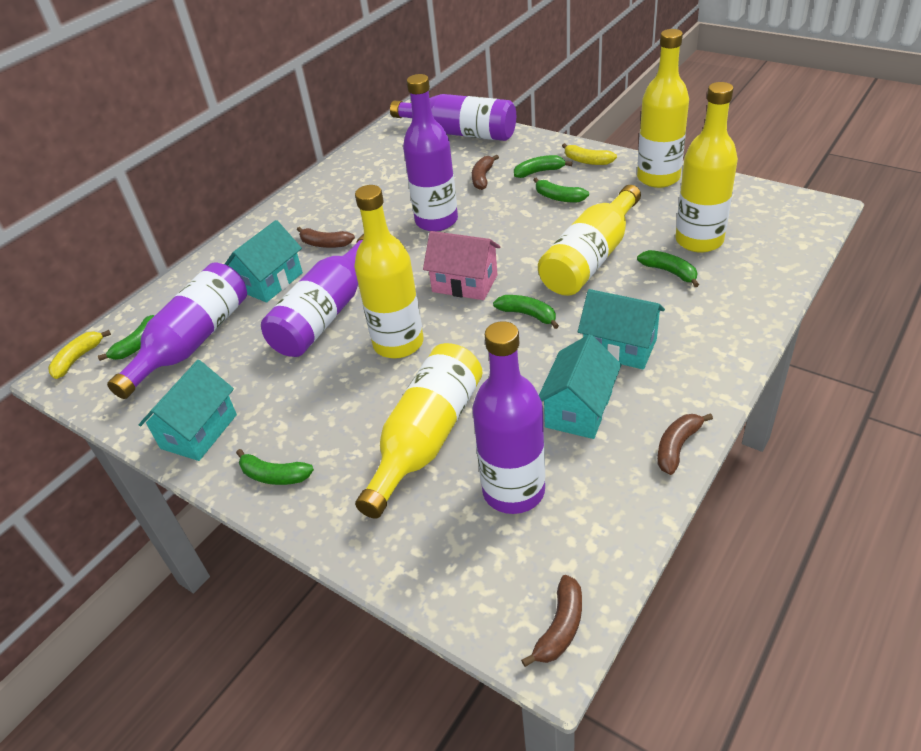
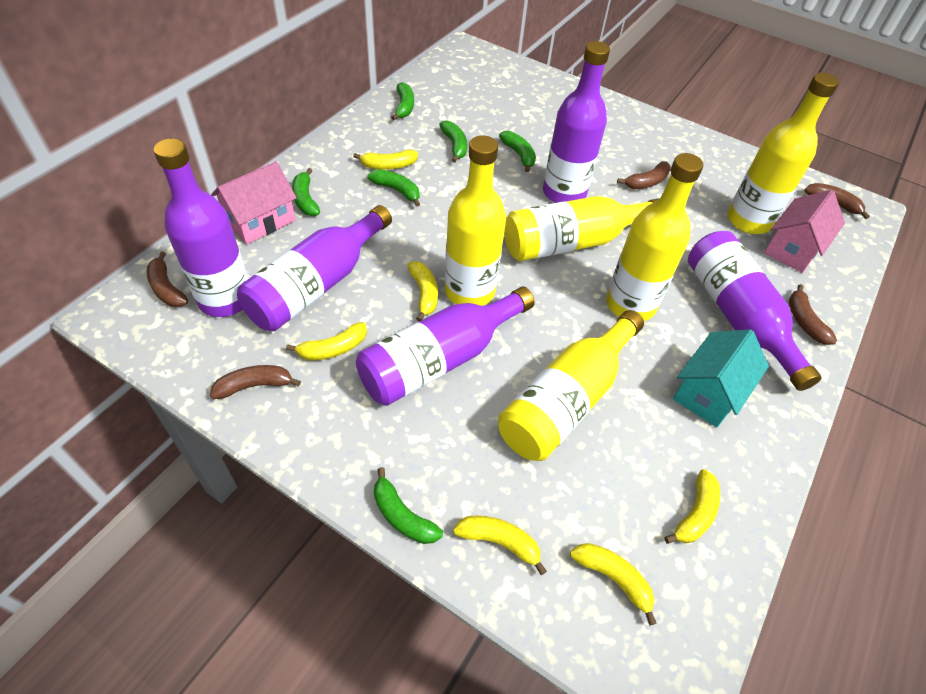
brown banana: 4 -> 5
pink house: 1 -> 2
turquoise house: 4 -> 1
yellow banana: 2 -> 6

